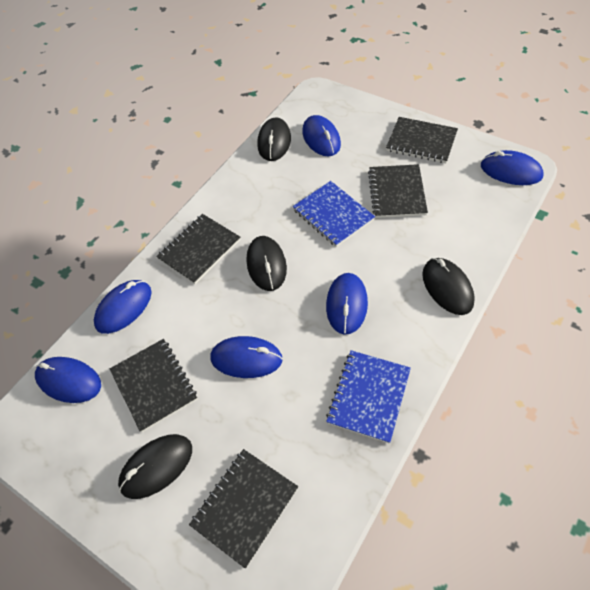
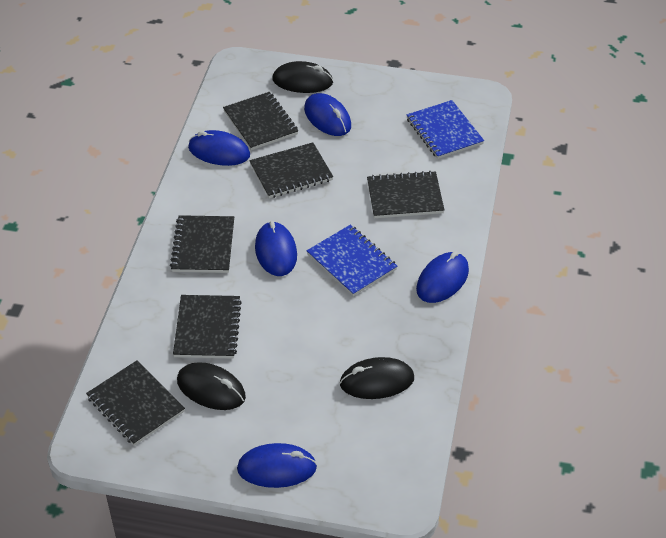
black mouse: 4 -> 3
black notebook: 5 -> 6
blue mouse: 6 -> 5

